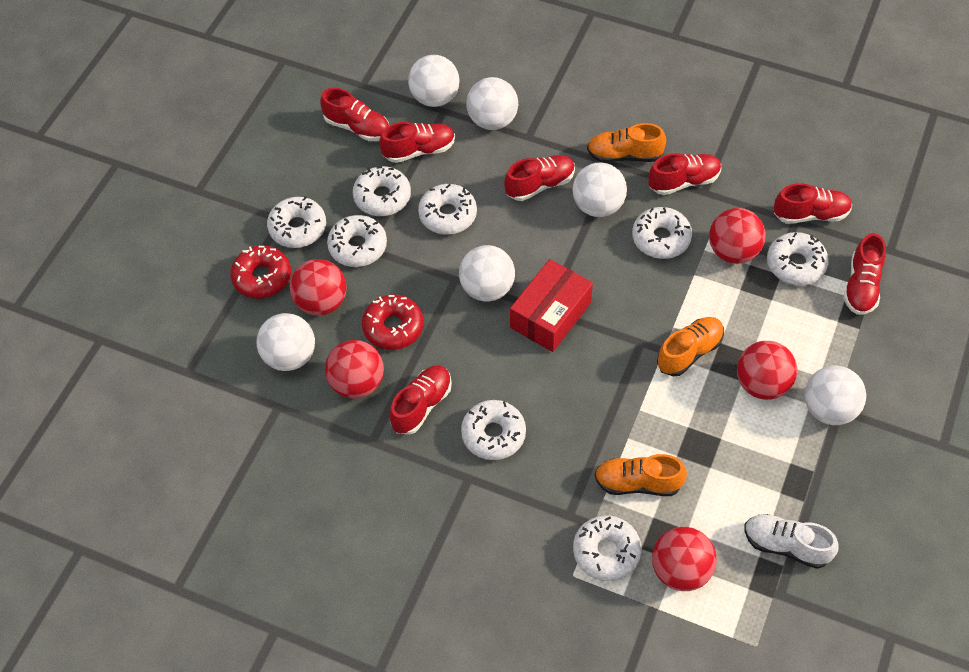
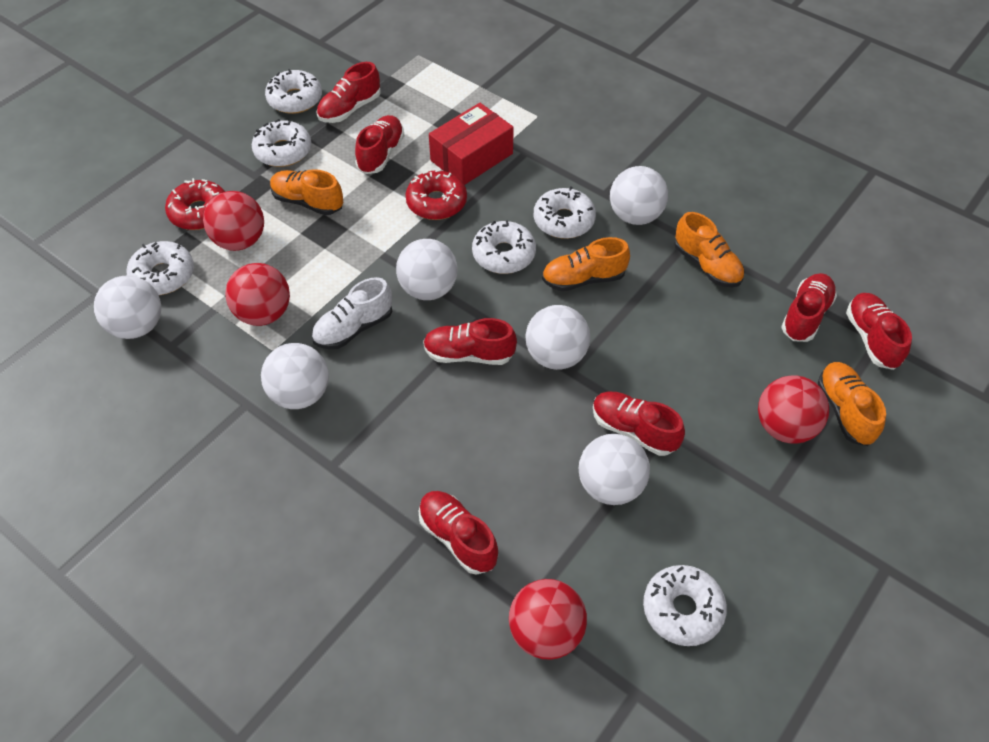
orange shoe: 3 -> 4
red ball: 5 -> 4
white donut: 8 -> 6

